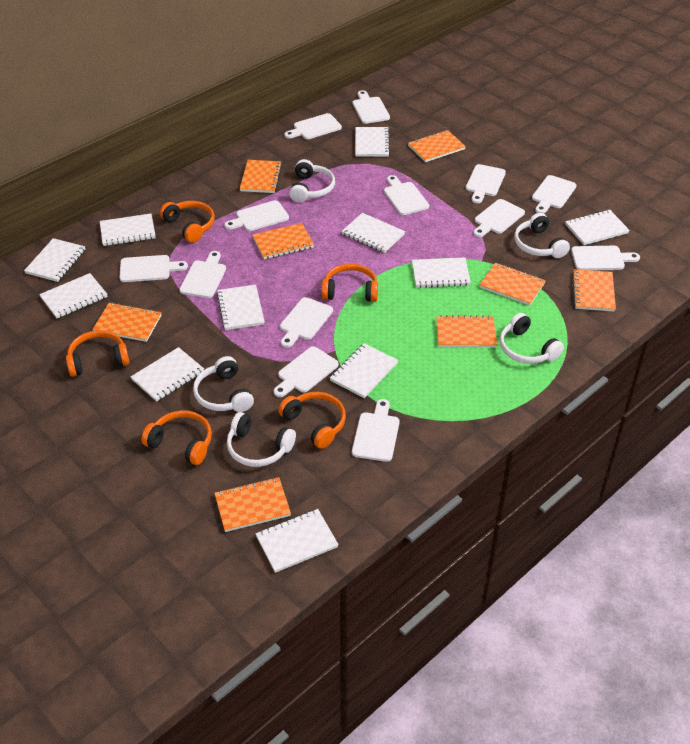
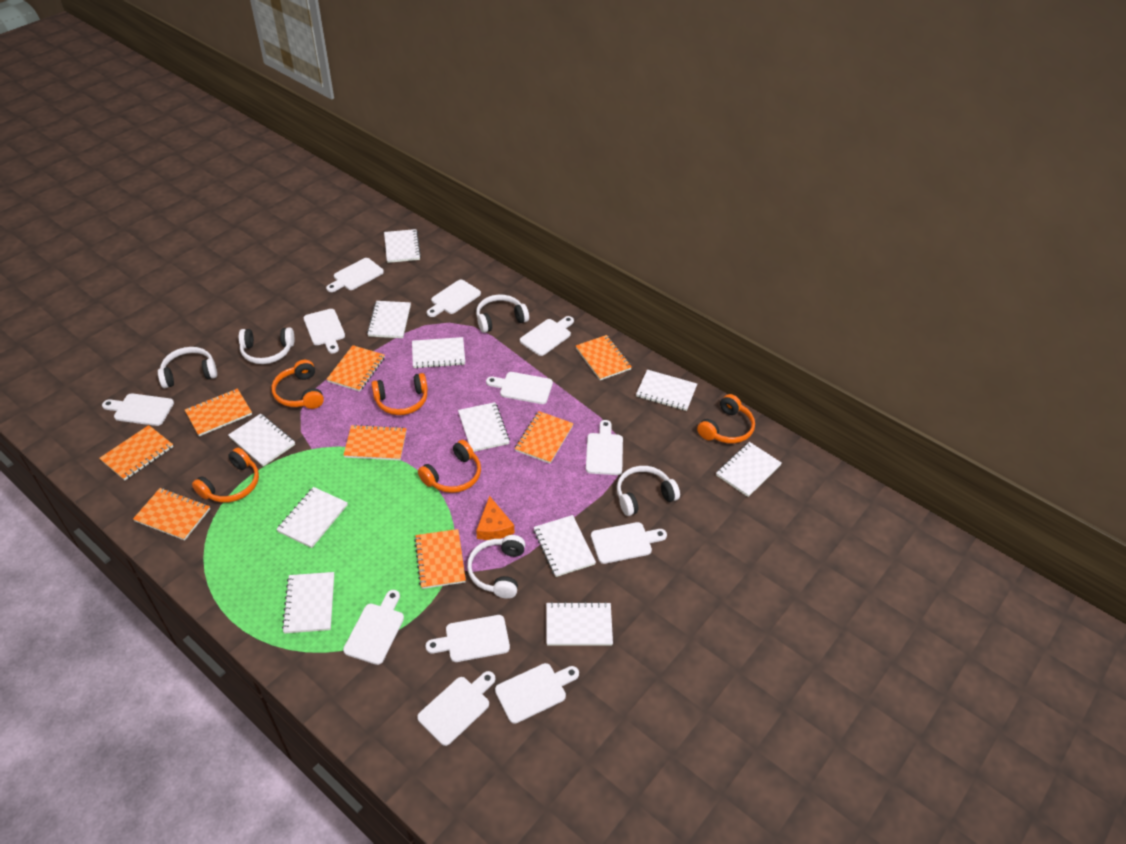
orange cheese: 0 -> 1
white cutting board: 13 -> 12

